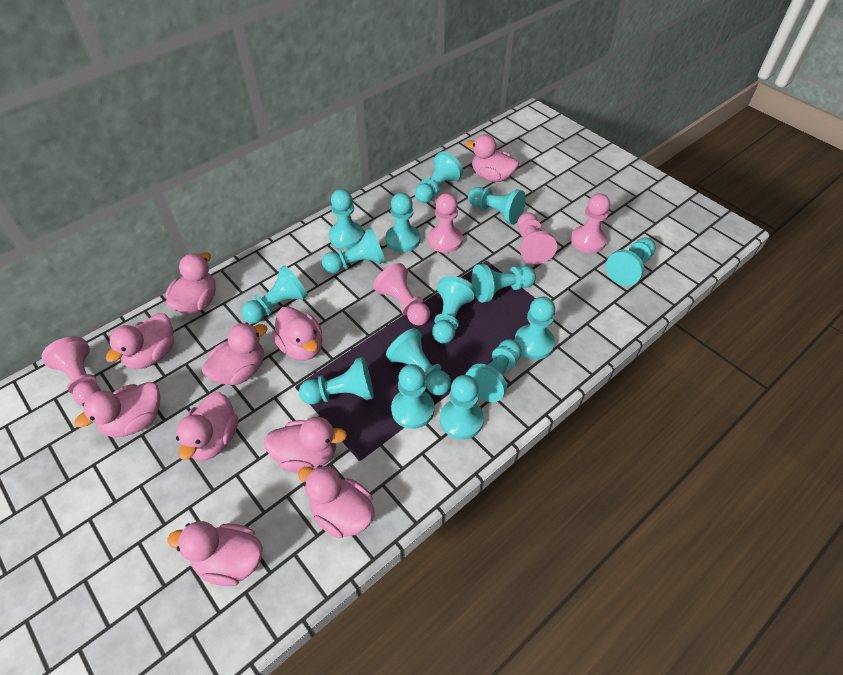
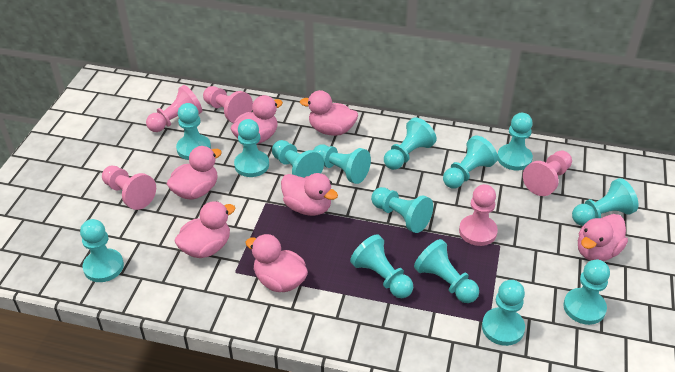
pink duck: 10 -> 7
turquoise pawn: 15 -> 14

